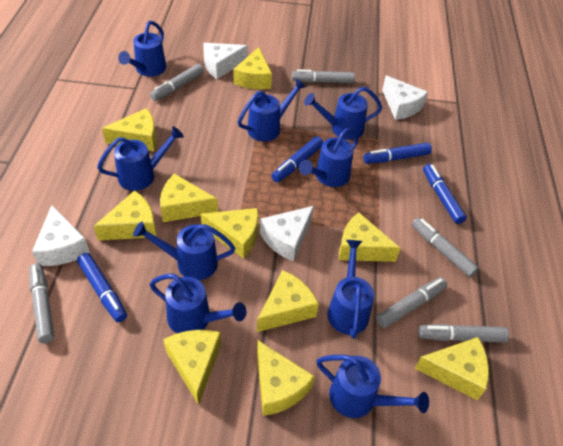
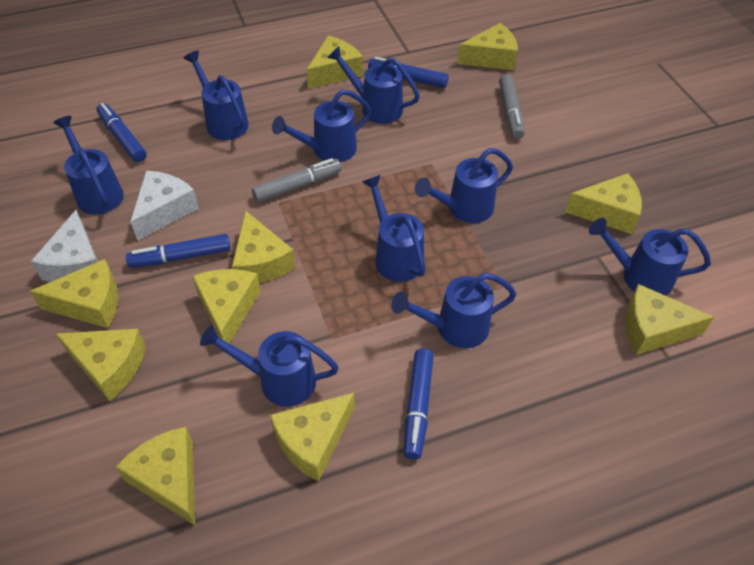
grey marker: 6 -> 2
white cheese: 4 -> 2

